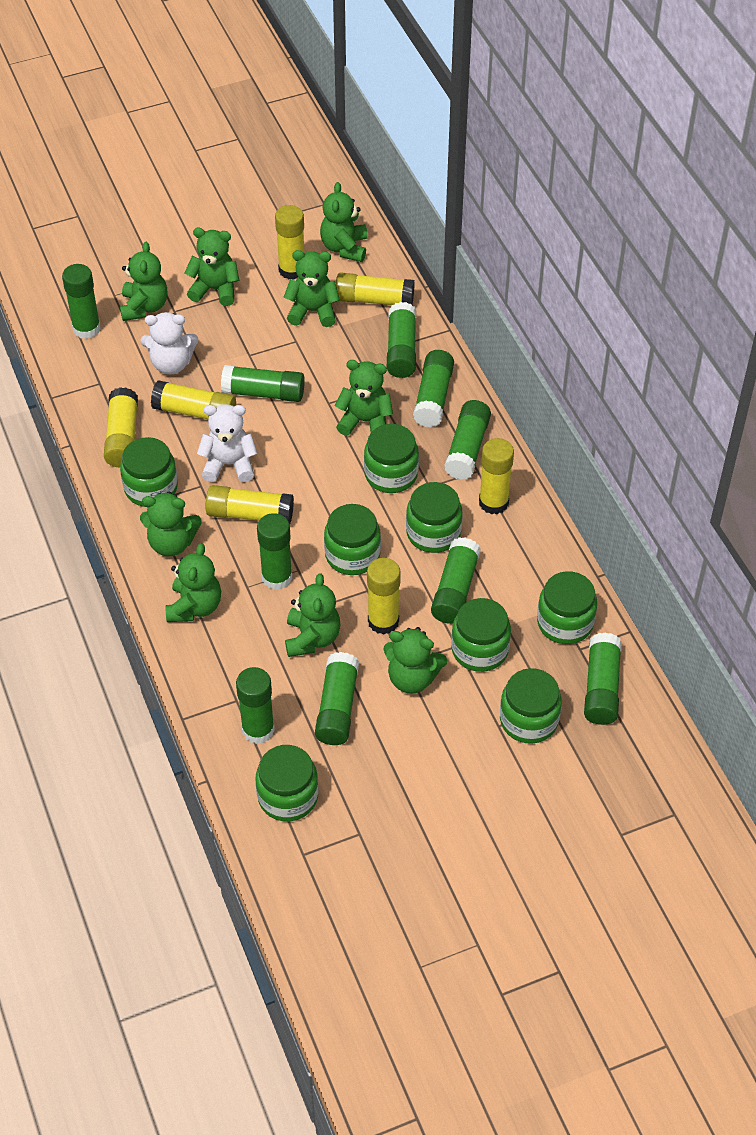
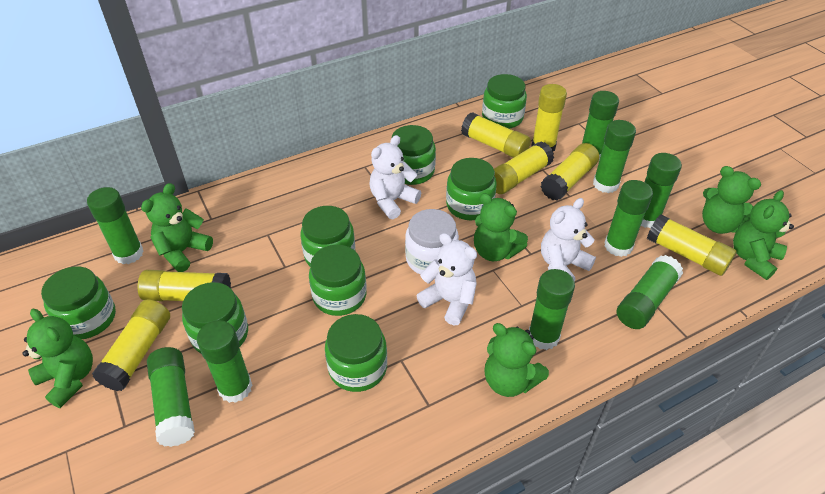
green glue stick: 10 -> 9
green teddy bear: 9 -> 6
white jar: 0 -> 1
white teddy bear: 2 -> 3

